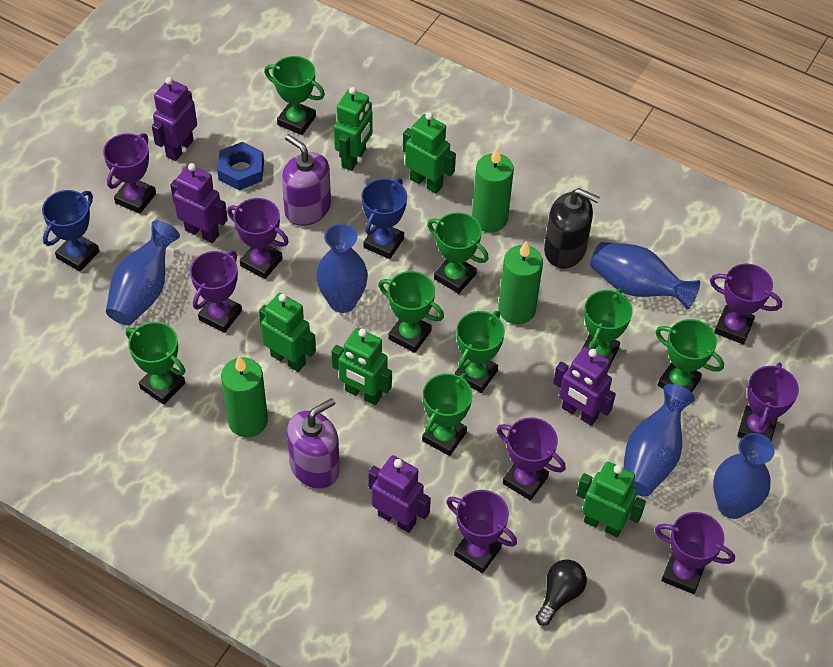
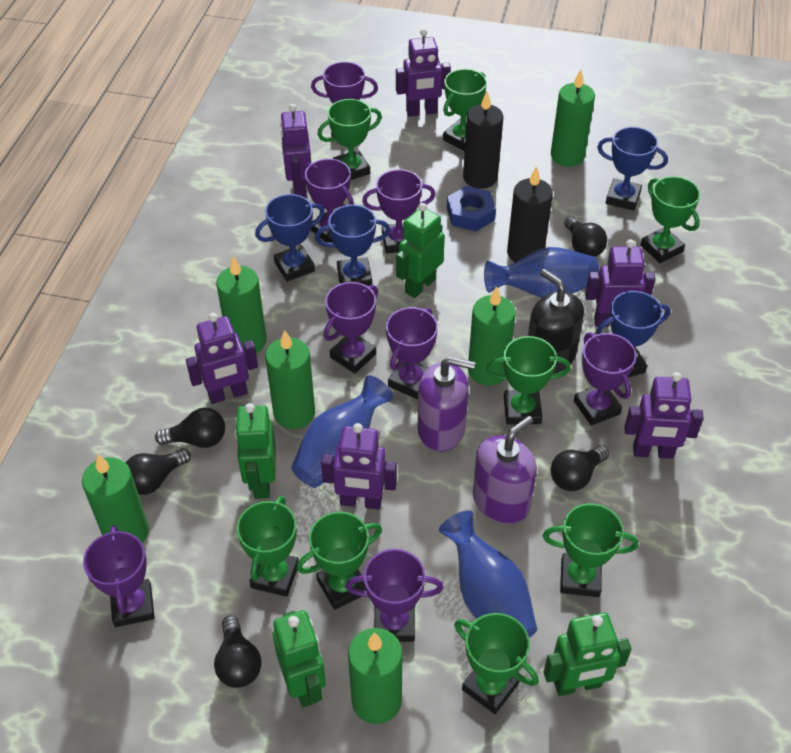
black candle: 0 -> 2
black light bulb: 1 -> 5
blue trophy: 2 -> 4
blue vase: 5 -> 3
green candle: 3 -> 6
green robot: 5 -> 4
purple robot: 4 -> 6

